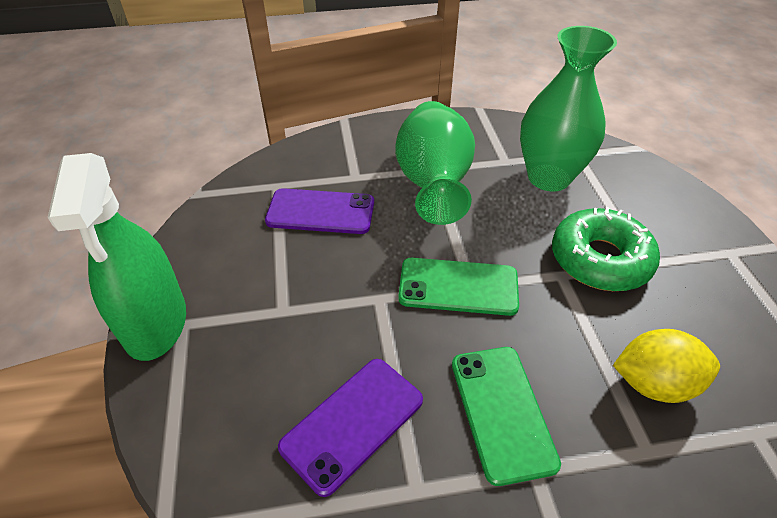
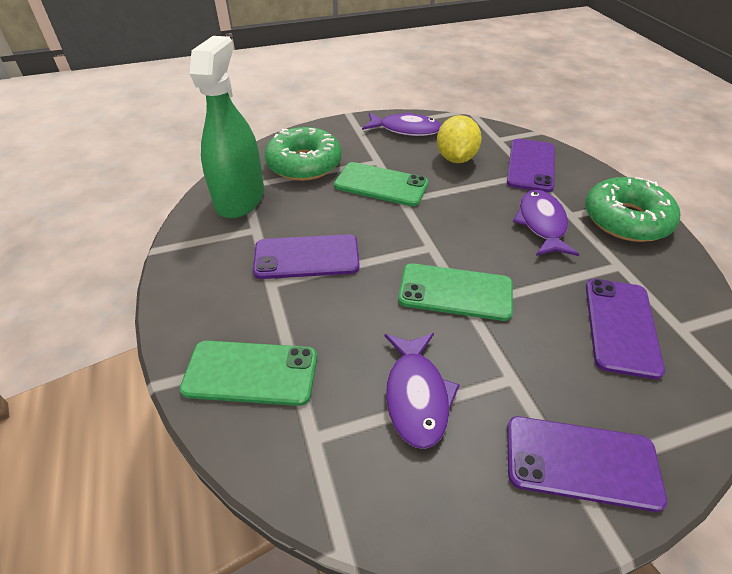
green donut: 1 -> 2
green phone: 2 -> 3
green vase: 2 -> 0
purple fish: 0 -> 3
purple phone: 2 -> 4

